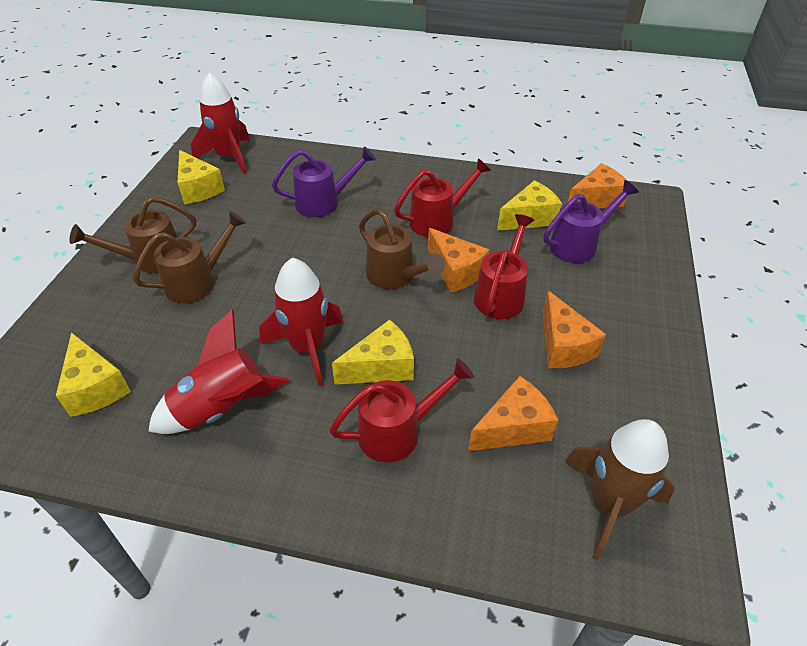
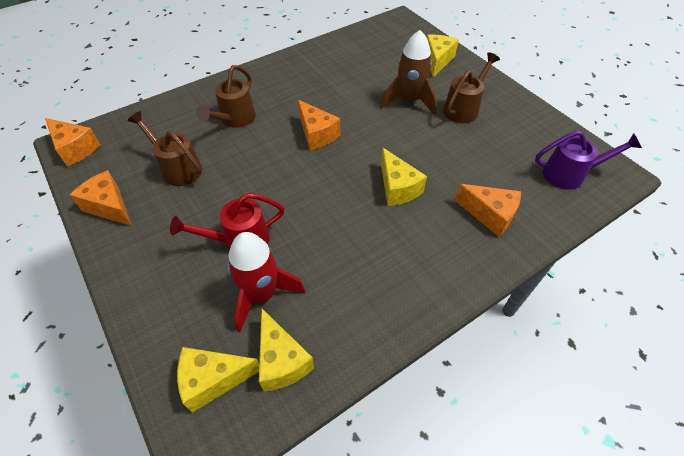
purple watering can: 2 -> 1
red rocket: 3 -> 1
red watering can: 3 -> 1

